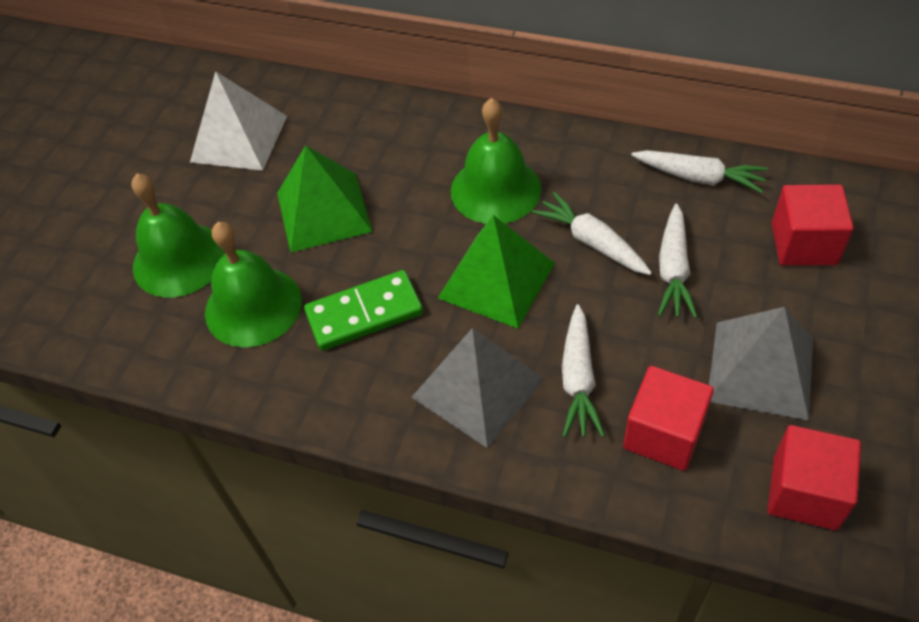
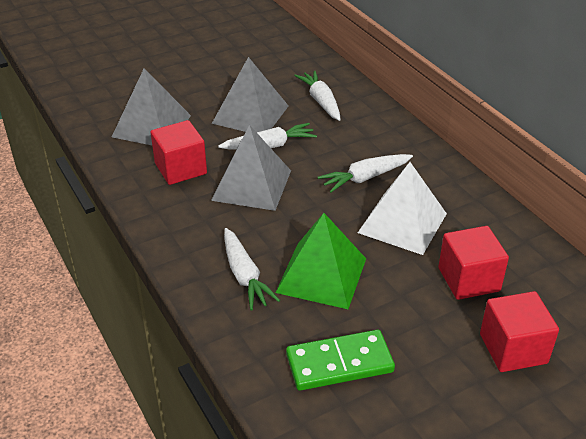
green bell: 3 -> 0
green pyramid: 2 -> 1
grey pyramid: 2 -> 3

